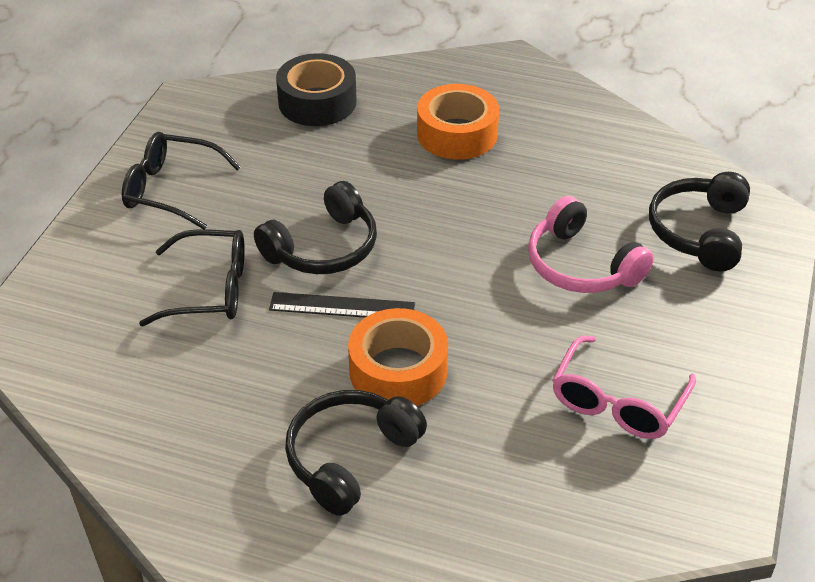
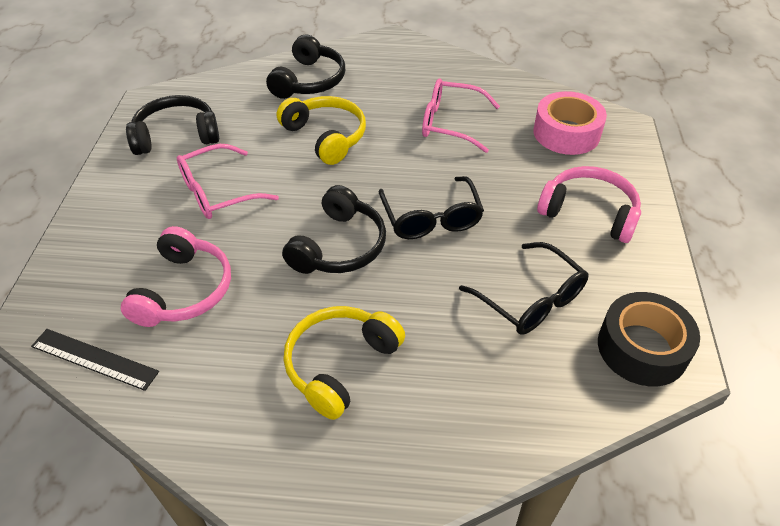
orange tape: 2 -> 0
pink glasses: 1 -> 2
pink headphones: 1 -> 2
pink tape: 0 -> 1
yellow headphones: 0 -> 2

